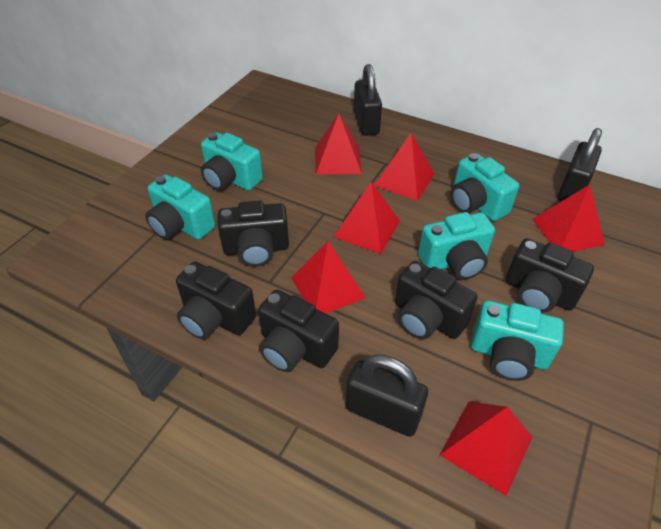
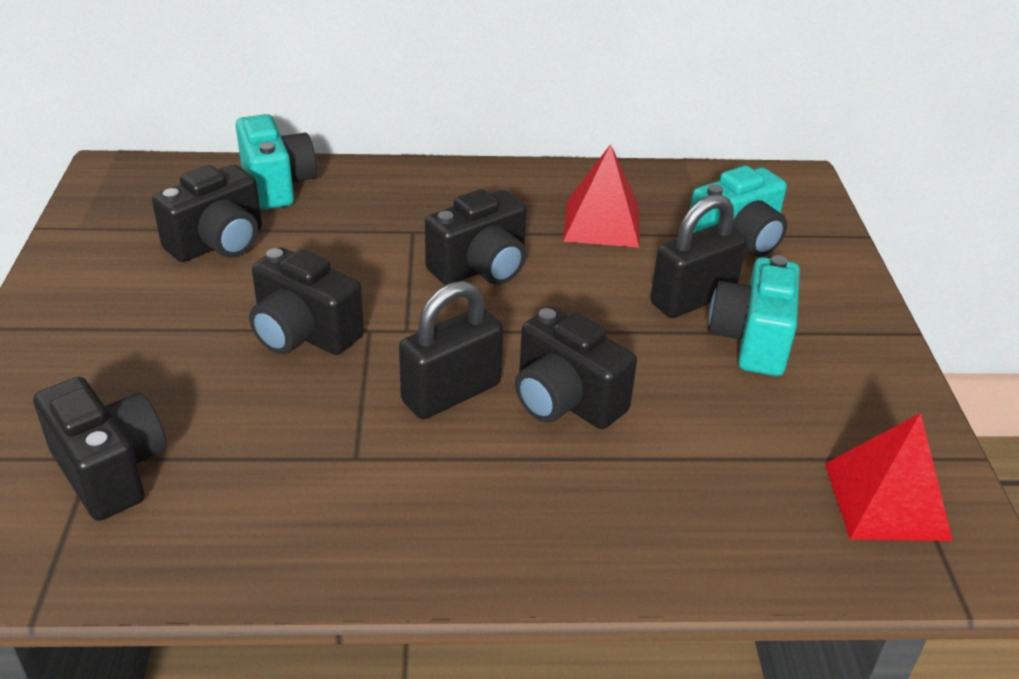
black padlock: 3 -> 2
red pyramid: 6 -> 2
turquoise camera: 5 -> 3

